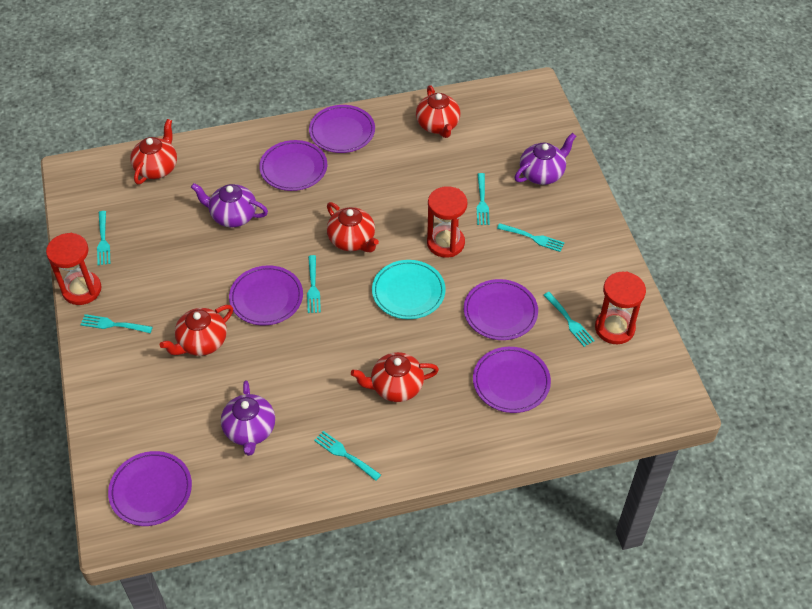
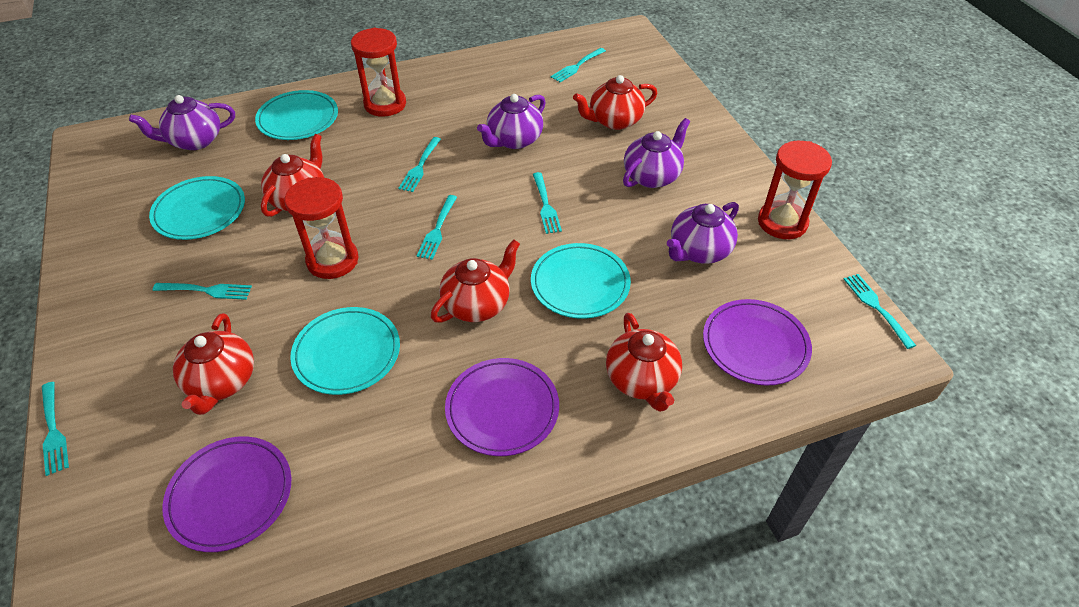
purple plate: 6 -> 3
purple teapot: 3 -> 4
turquoise plate: 1 -> 4

